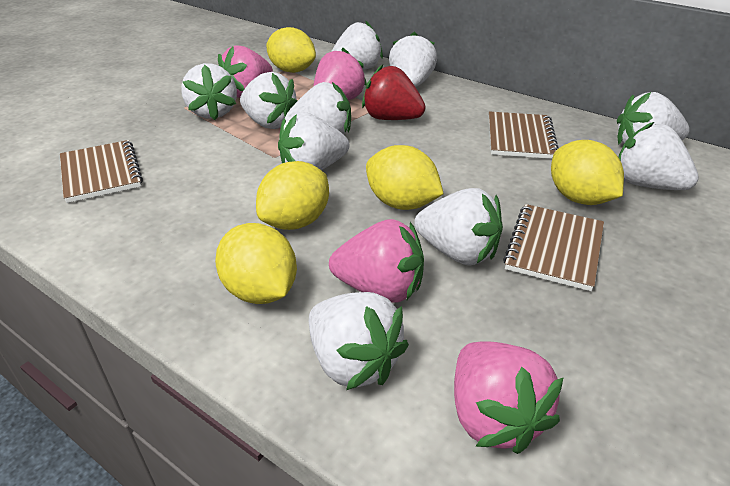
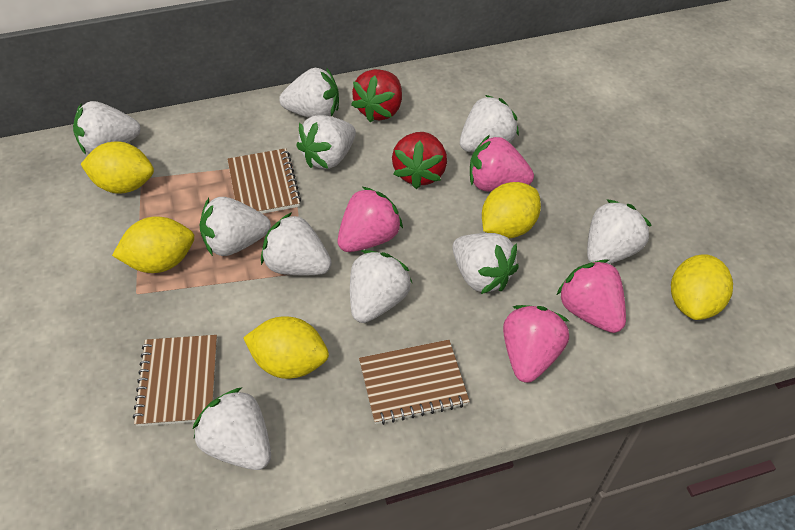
red strawberry: 1 -> 2

